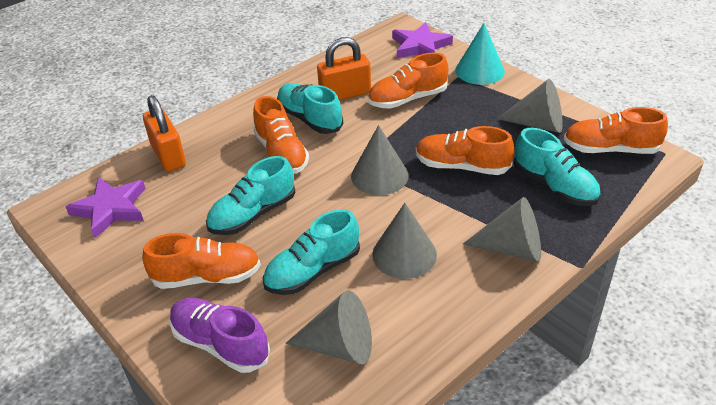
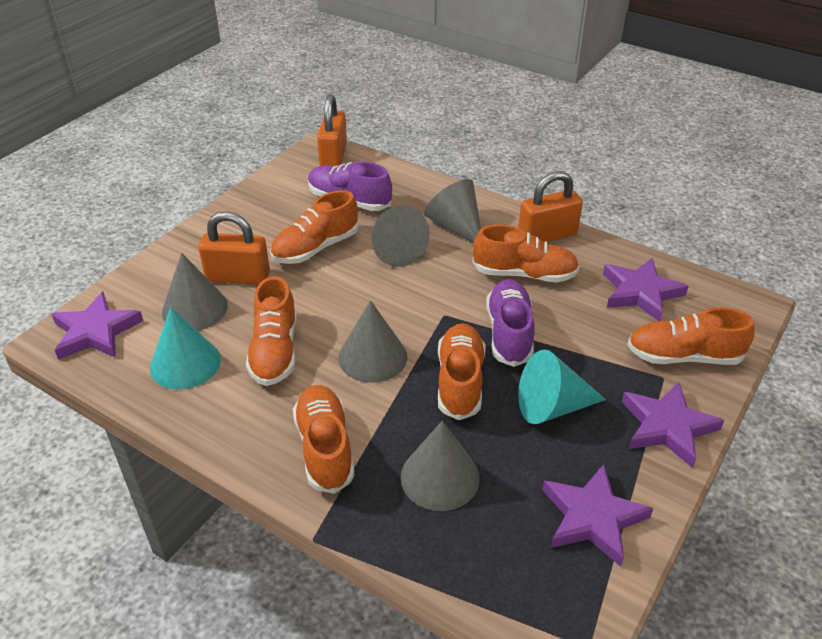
orange padlock: 2 -> 3
orange shoe: 5 -> 6
purple shoe: 1 -> 2
purple star: 2 -> 4
turquoise cone: 1 -> 2
turquoise shoe: 4 -> 0

